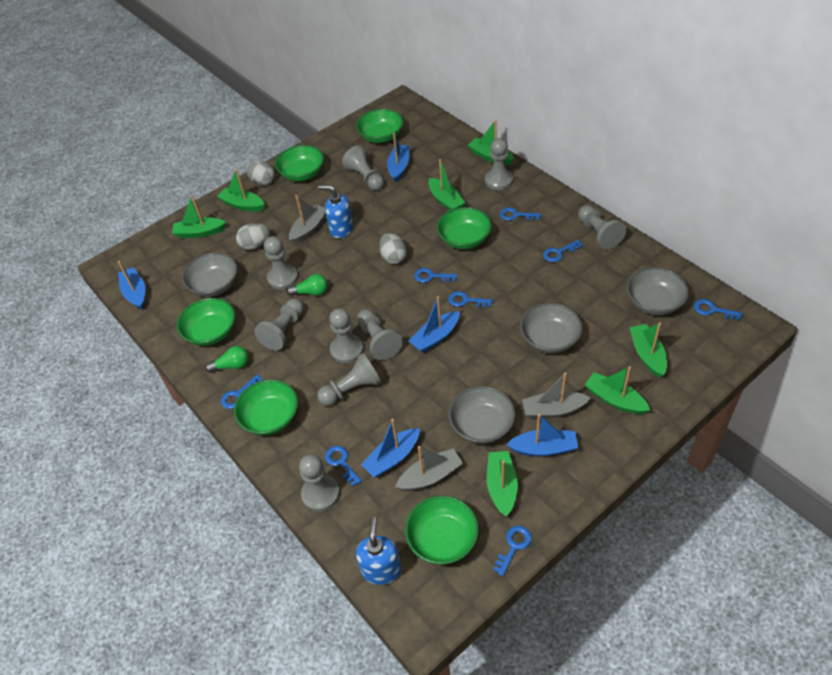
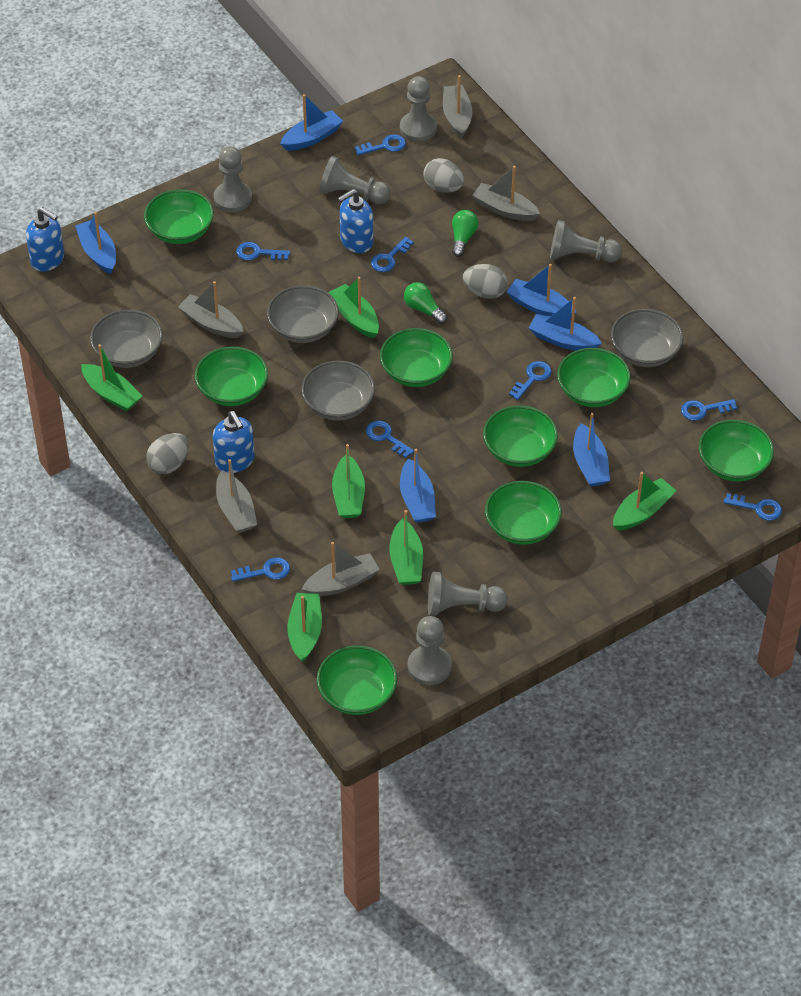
blue boat: 5 -> 6
blue soap dispenser: 2 -> 3
green boat: 7 -> 6
green bowl: 6 -> 8
grey boat: 3 -> 5
grey pawn: 9 -> 6

